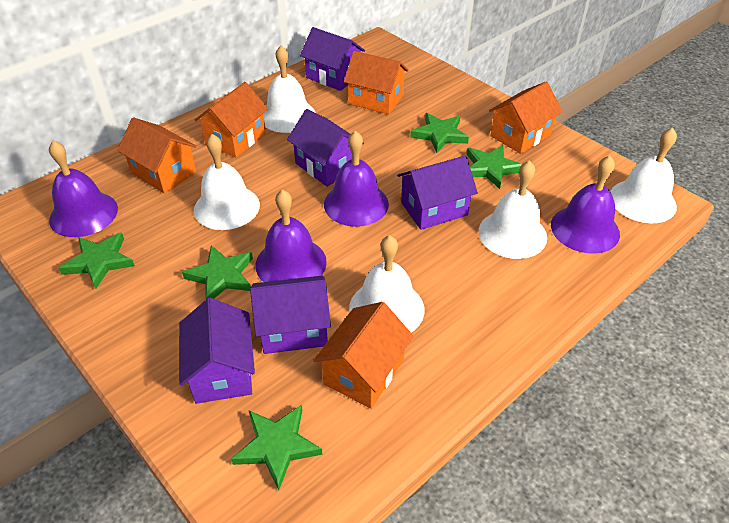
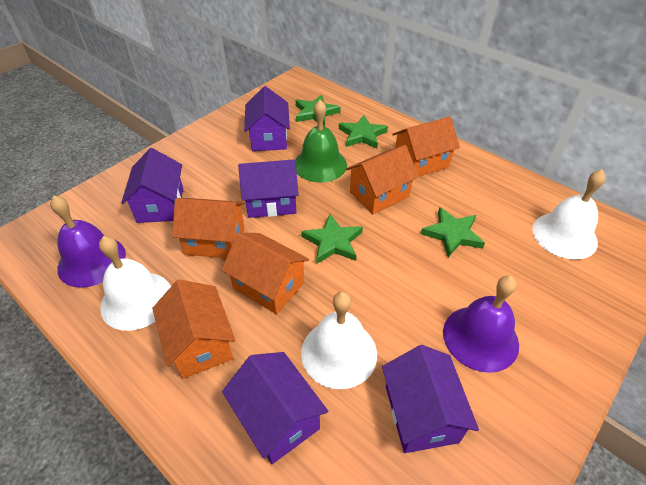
green bell: 0 -> 1
green star: 5 -> 4
purple bell: 4 -> 2
white bell: 5 -> 3

